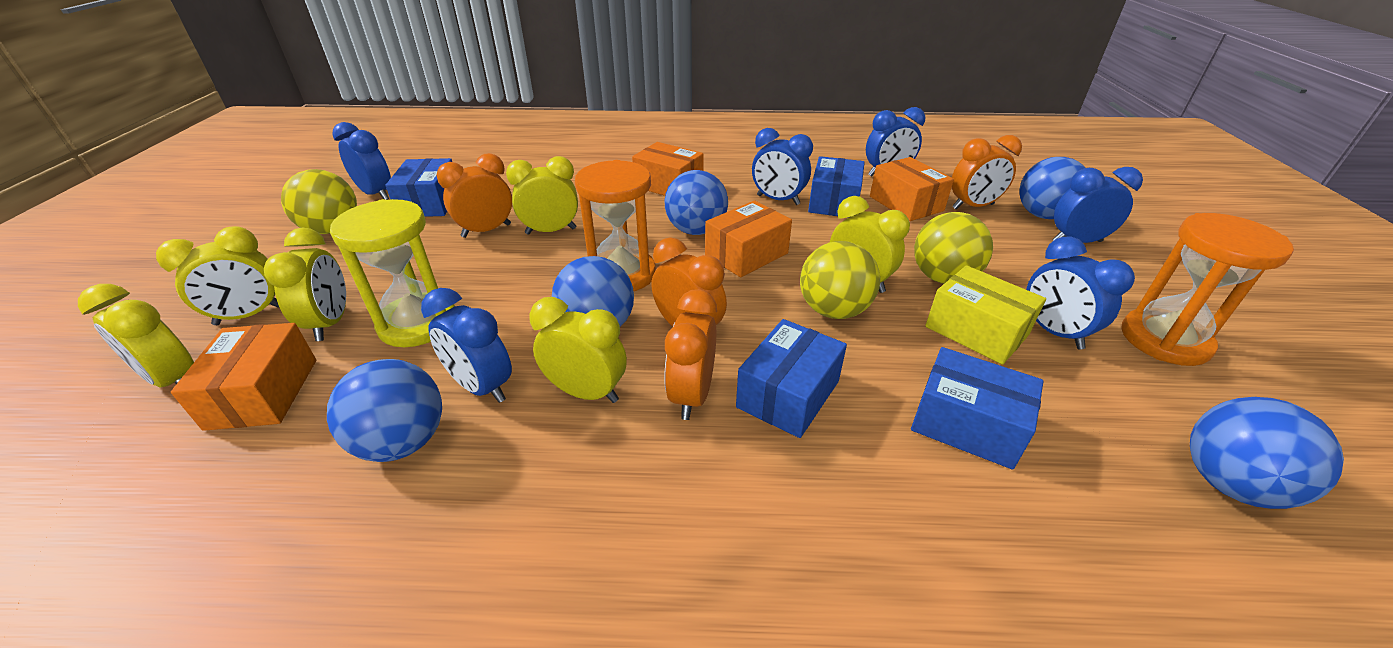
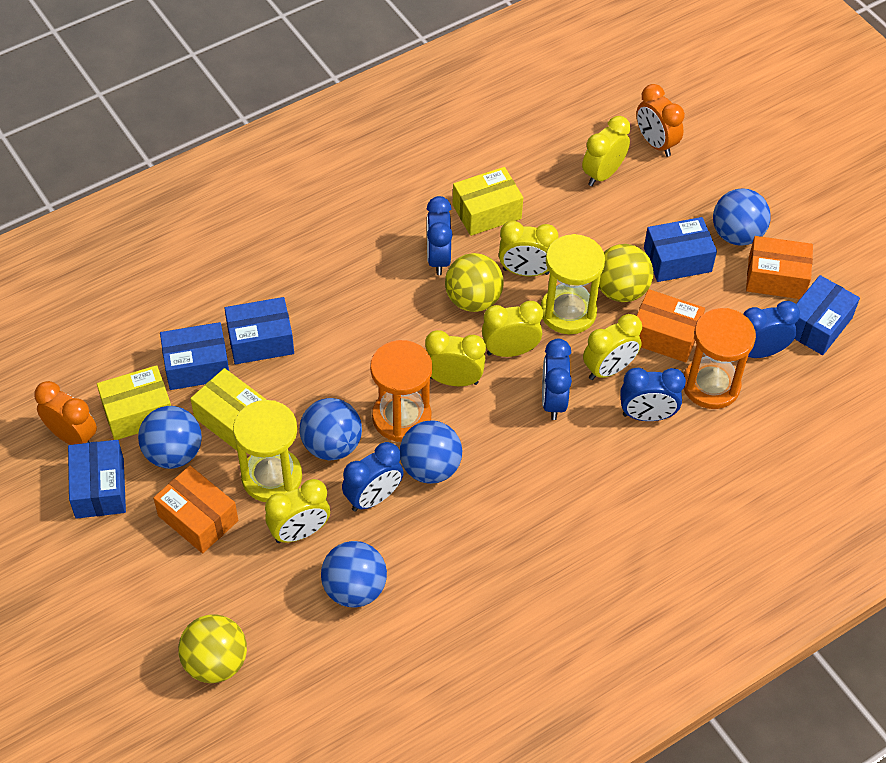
blue box: 4 -> 5
blue clock: 6 -> 5
orange box: 4 -> 3
orange clock: 4 -> 2
yellow box: 1 -> 3
yellow hourglass: 1 -> 2

